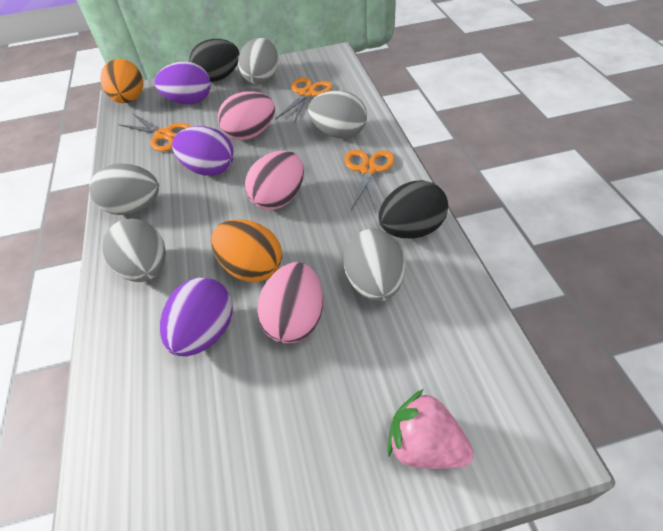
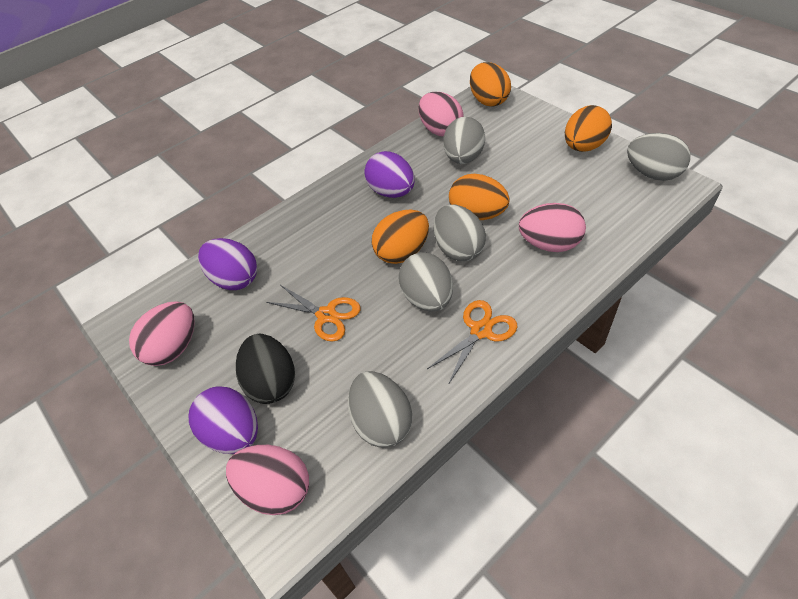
black egg: 2 -> 1
orange egg: 2 -> 4
orange scissors: 3 -> 2
pink egg: 3 -> 4
pink strawberry: 1 -> 0

